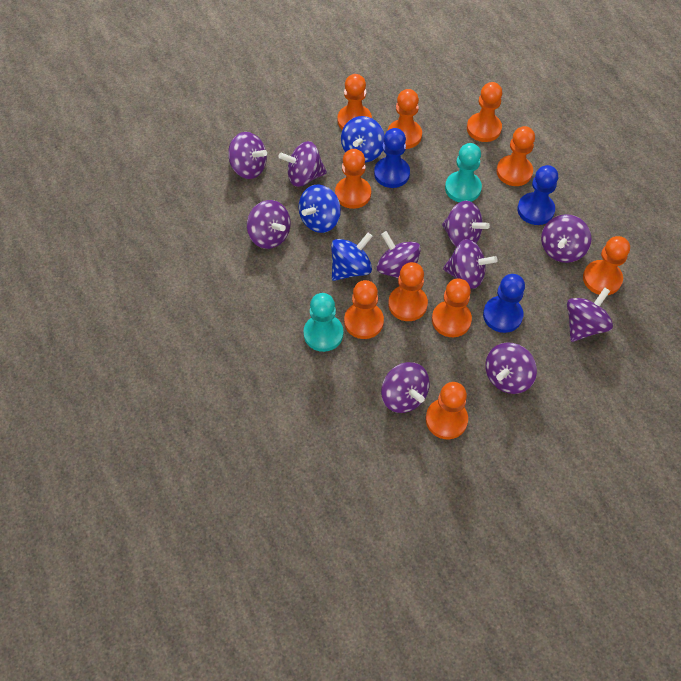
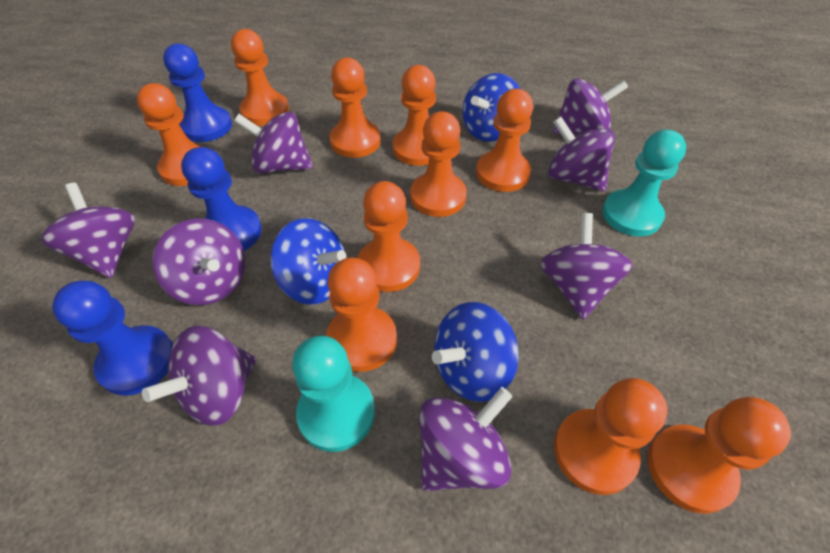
purple spinning top: 10 -> 8

